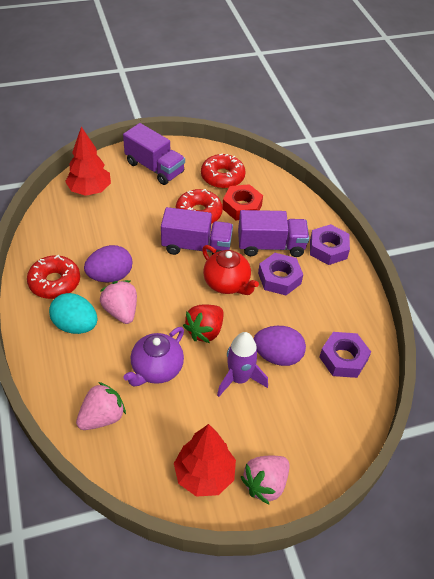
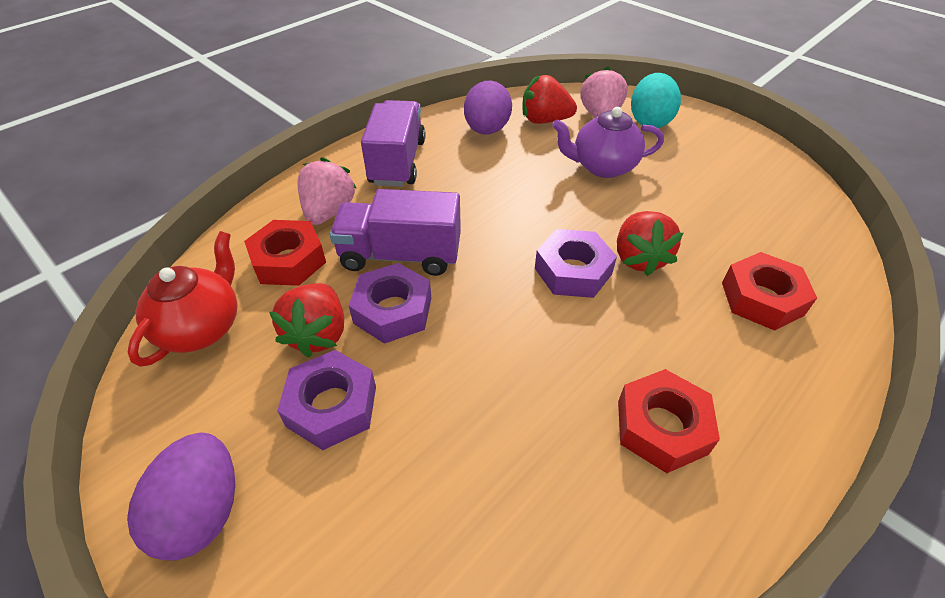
pink strawberry: 3 -> 2
purple rocket: 1 -> 0
purple truck: 3 -> 2
red donut: 3 -> 0
red nut: 1 -> 3
red strawberry: 1 -> 3
red tree: 2 -> 0

